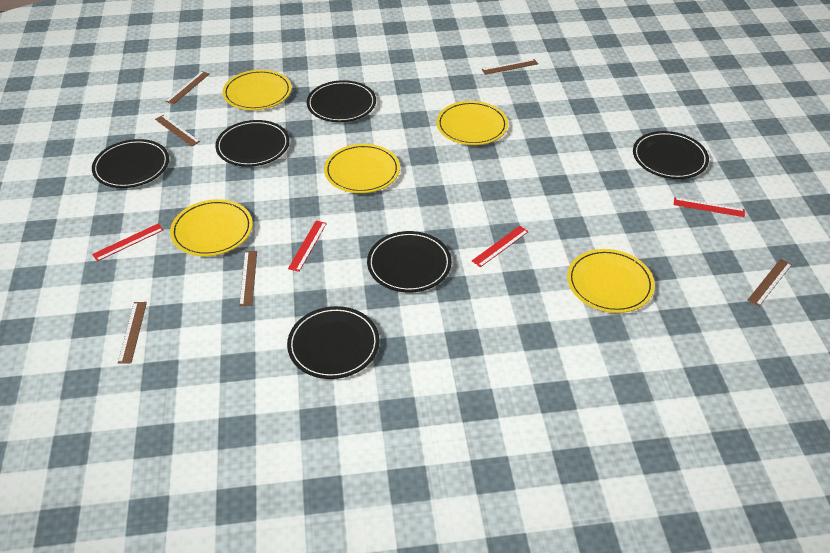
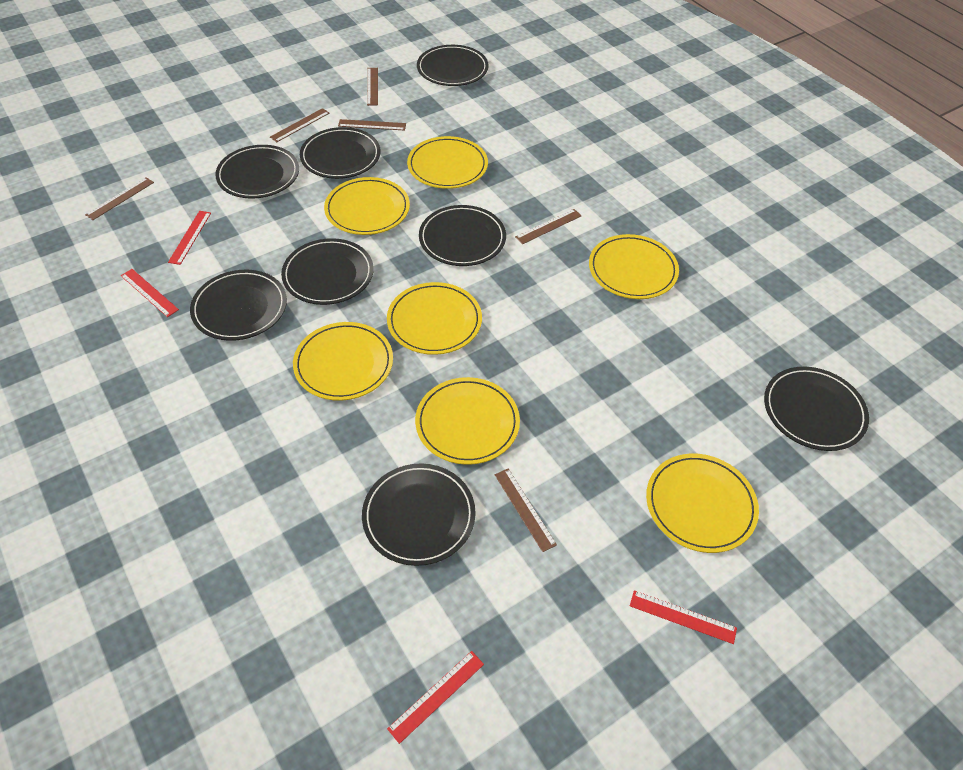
black plate: 6 -> 8
yellow plate: 5 -> 7

